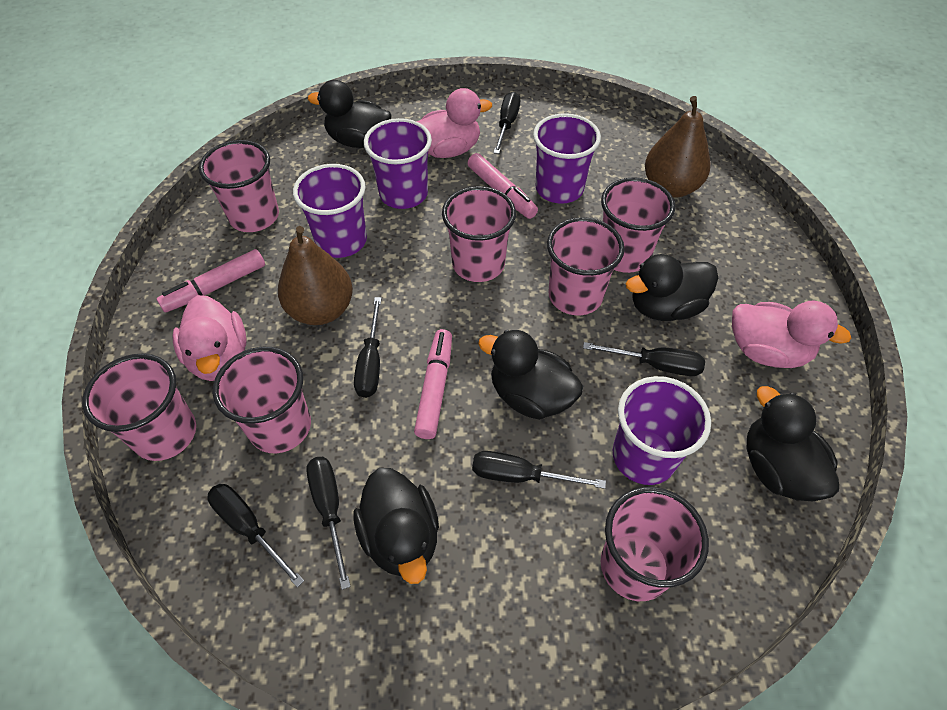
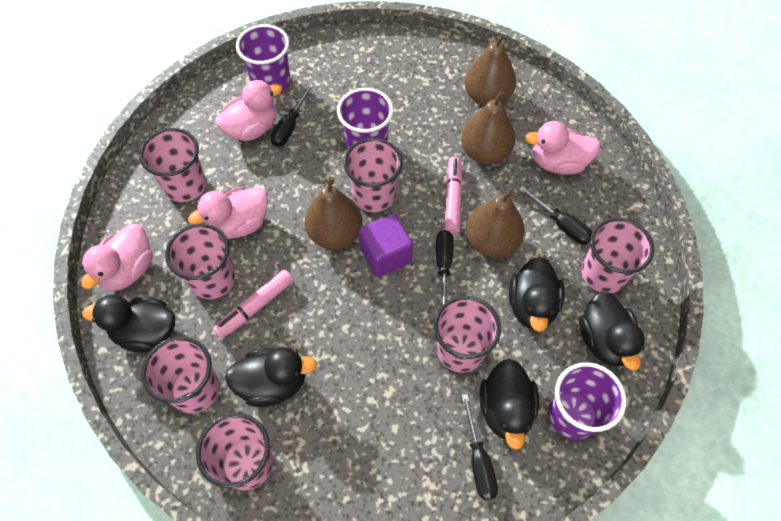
black screwdriver: 6 -> 4
brown pear: 2 -> 4
pink duck: 3 -> 4
pink marker: 3 -> 2
purple cube: 0 -> 1
purple cup: 4 -> 3

